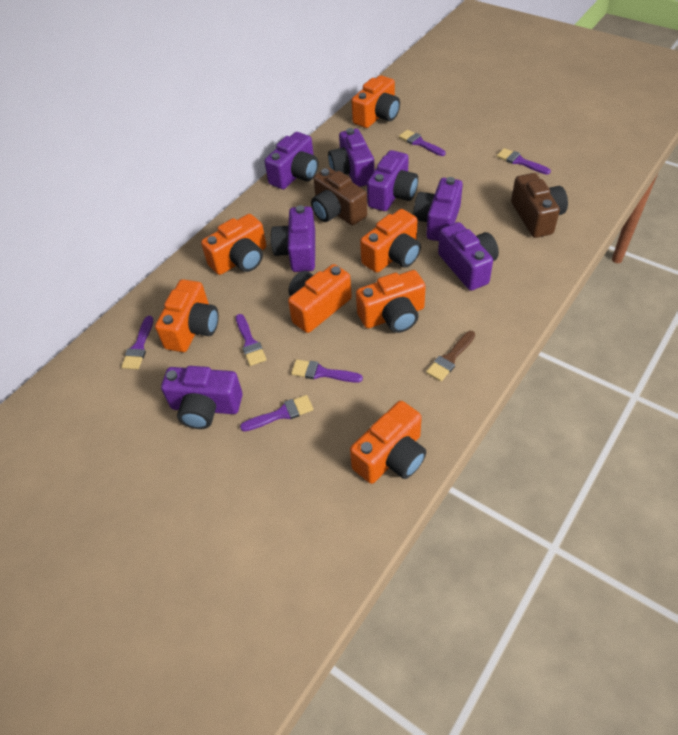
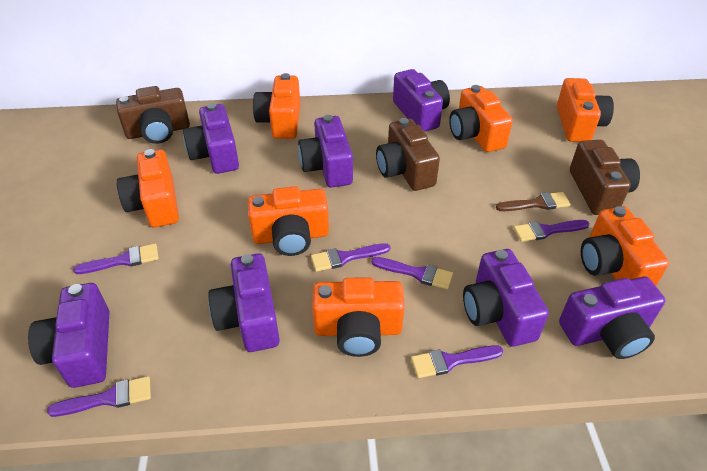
brown camera: 2 -> 3

